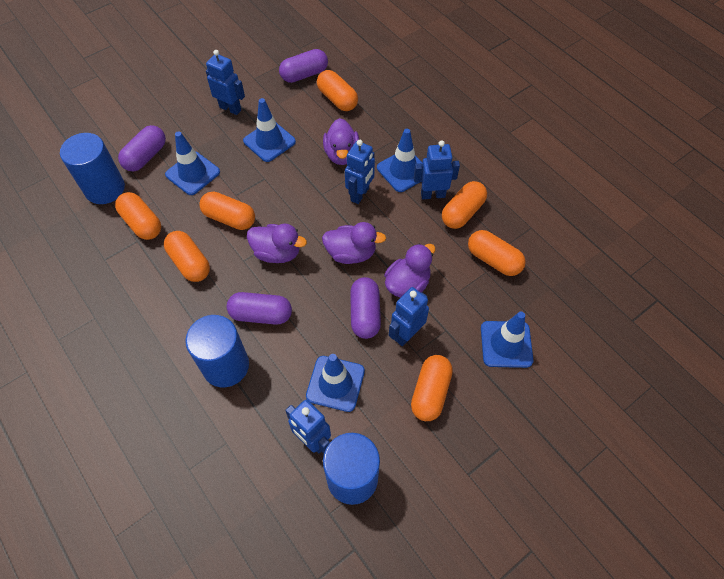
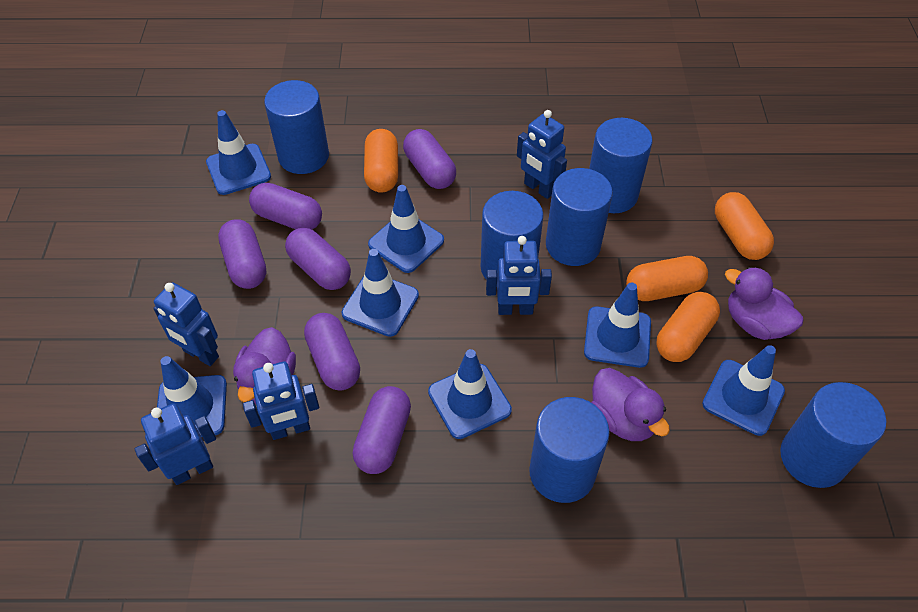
blue cylinder: 3 -> 6
blue traffic cone: 5 -> 7
orange capsule: 7 -> 4
purple capsule: 4 -> 6
purple duck: 4 -> 3

